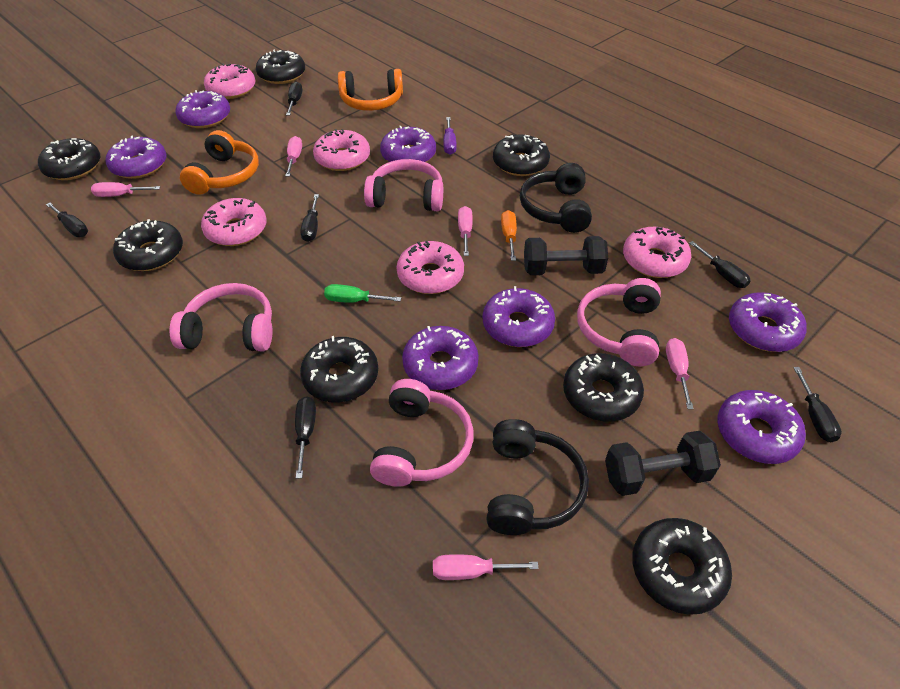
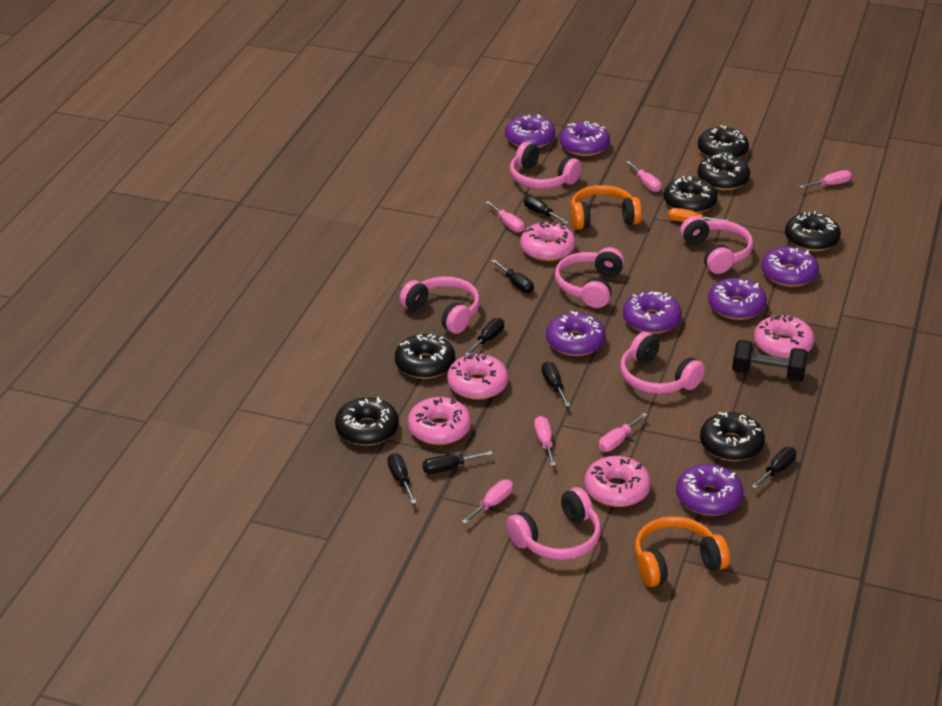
black dumbbell: 2 -> 1
black headphones: 2 -> 0
black screwdriver: 6 -> 7
green screwdriver: 1 -> 0
pink headphones: 4 -> 6
pink screwdriver: 5 -> 6
purple screwdriver: 1 -> 0

